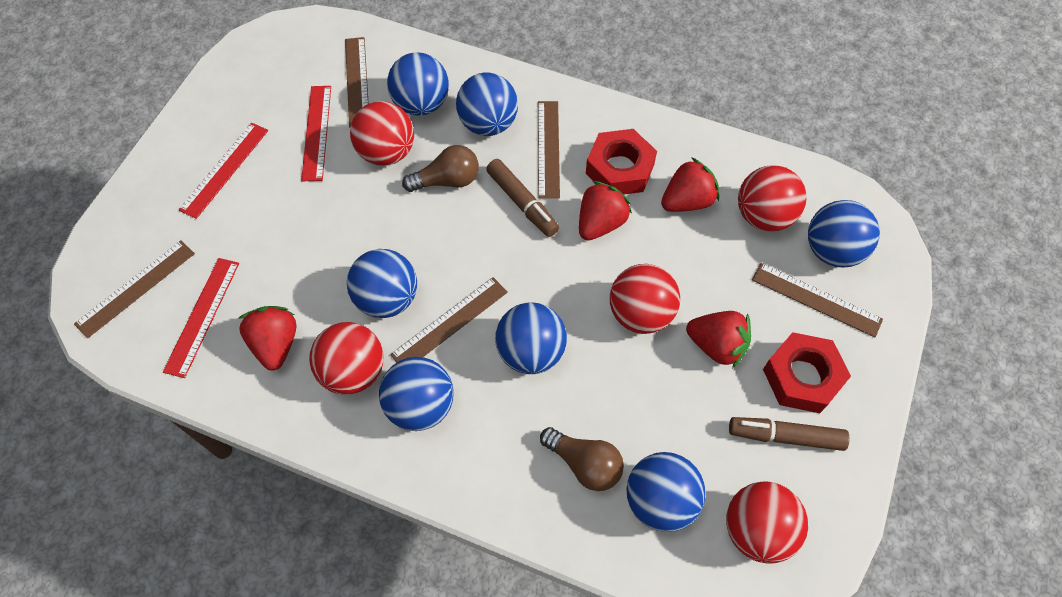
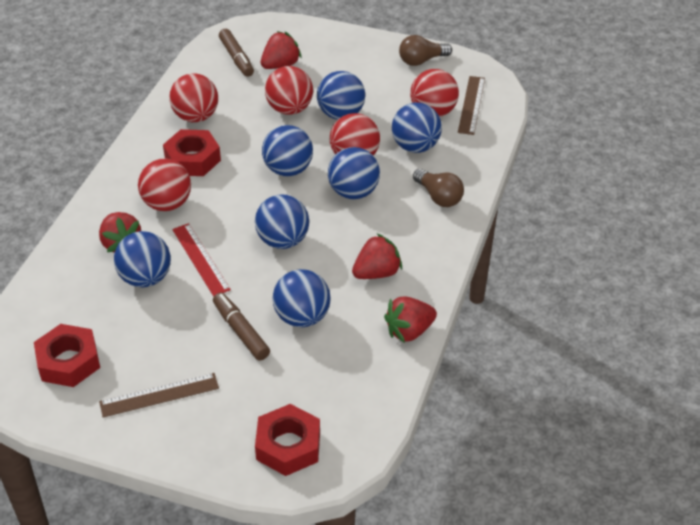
brown ruler: 5 -> 2
red nut: 2 -> 3
red ruler: 3 -> 1

